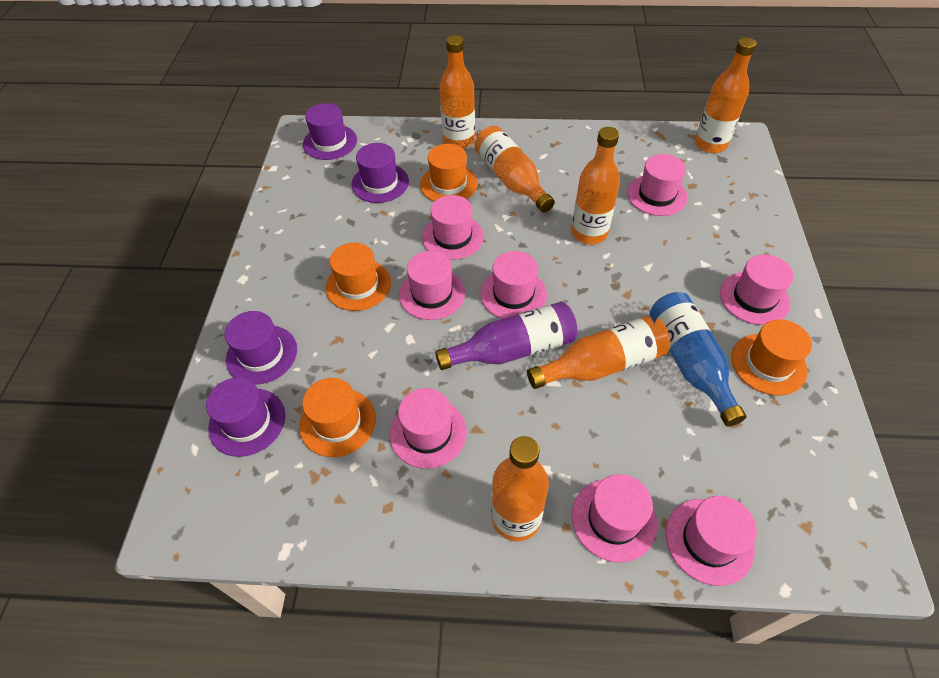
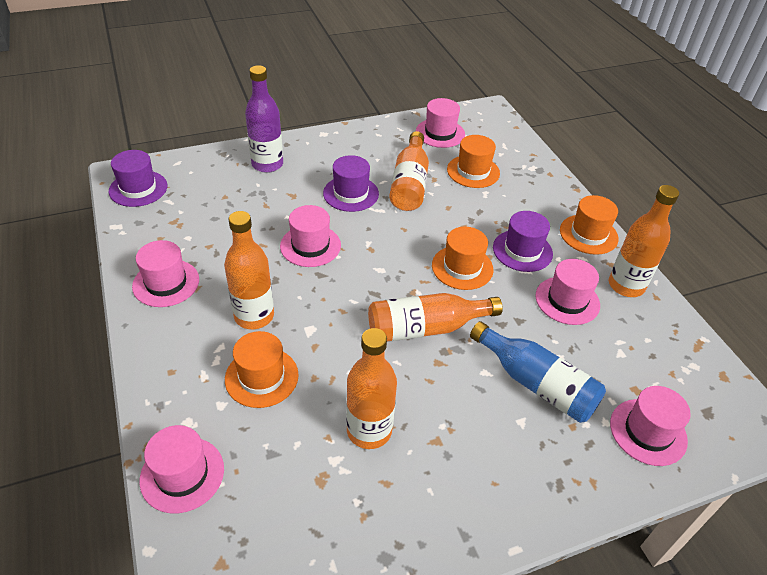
orange bottle: 6 -> 5
pink hat: 8 -> 6
purple hat: 4 -> 3

